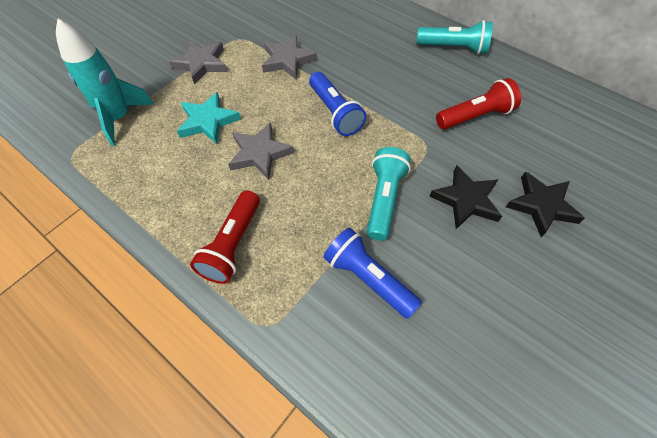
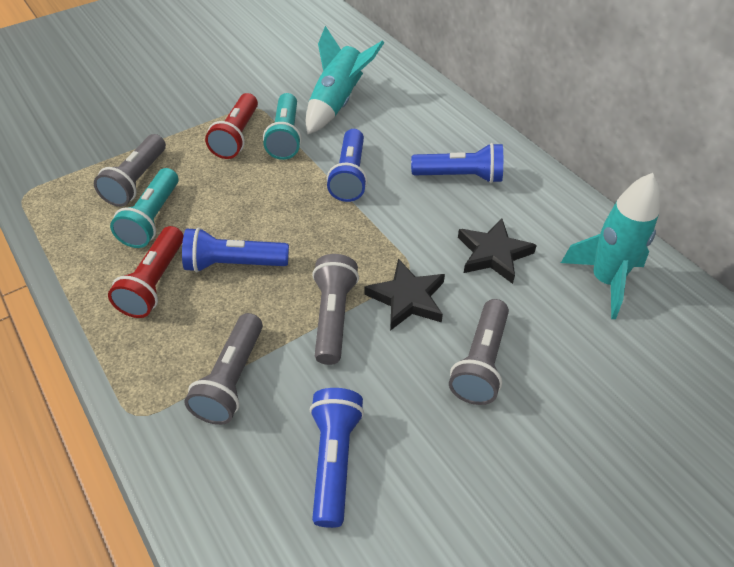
blue flashlight: 2 -> 4
grey flashlight: 0 -> 4
grey star: 3 -> 0
turquoise rocket: 1 -> 2
turquoise star: 1 -> 0

